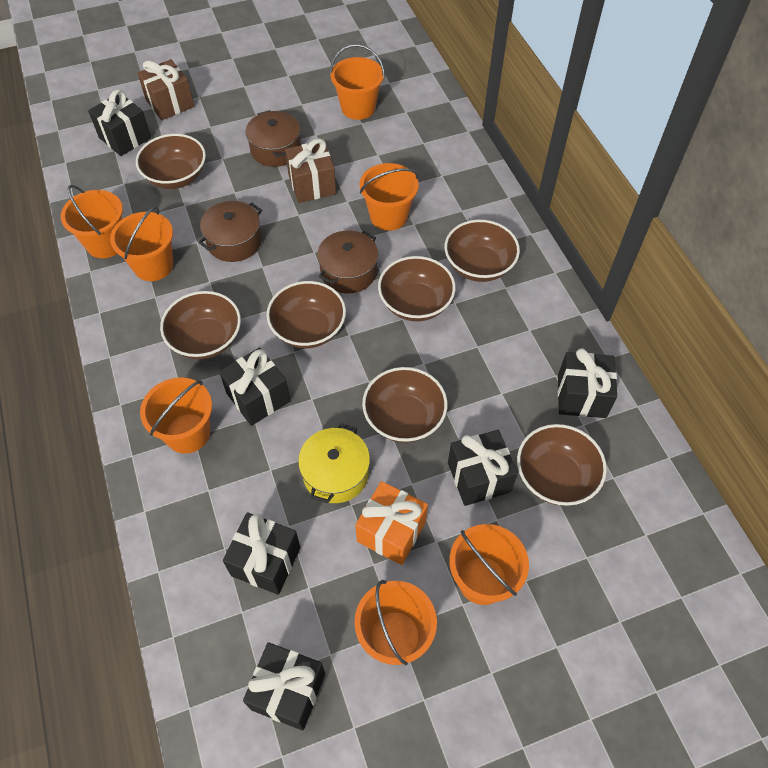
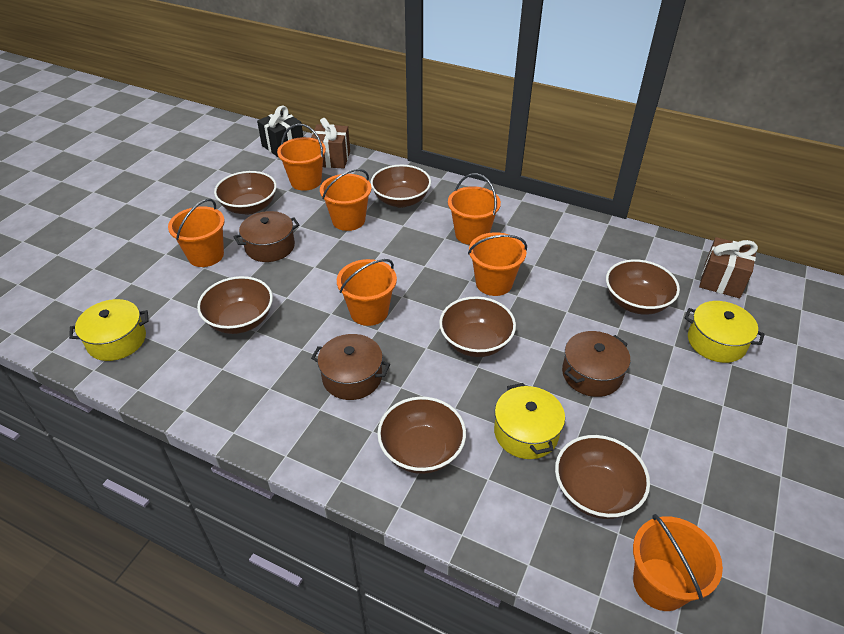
black gift: 6 -> 1
orange gift: 1 -> 0
yellow pot: 1 -> 3

